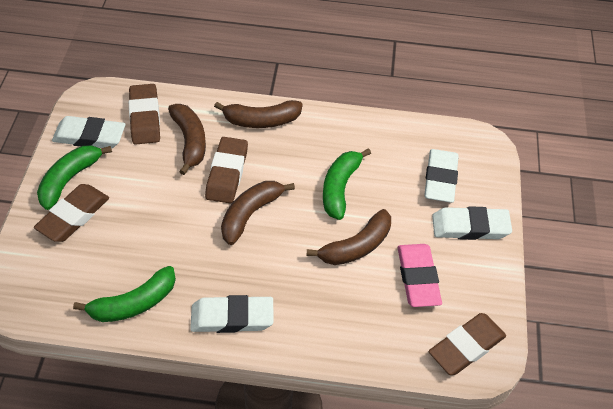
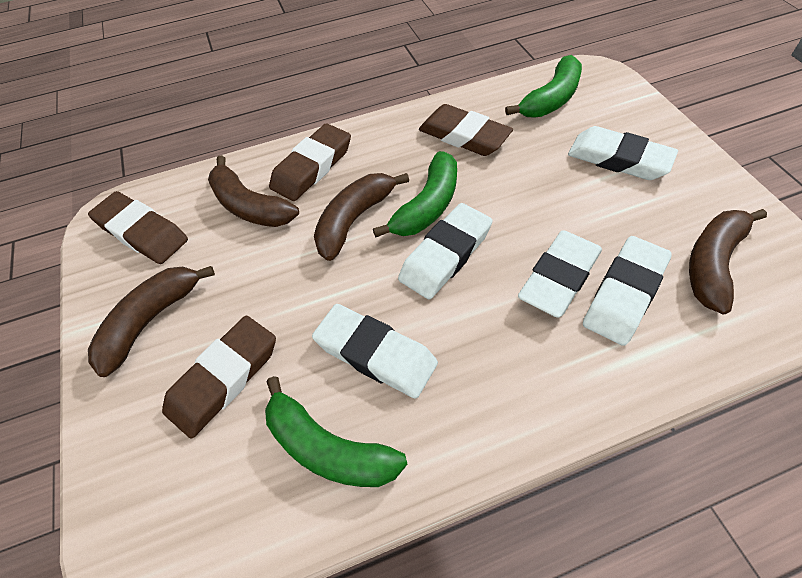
pink eraser: 1 -> 0
white eraser: 4 -> 5

